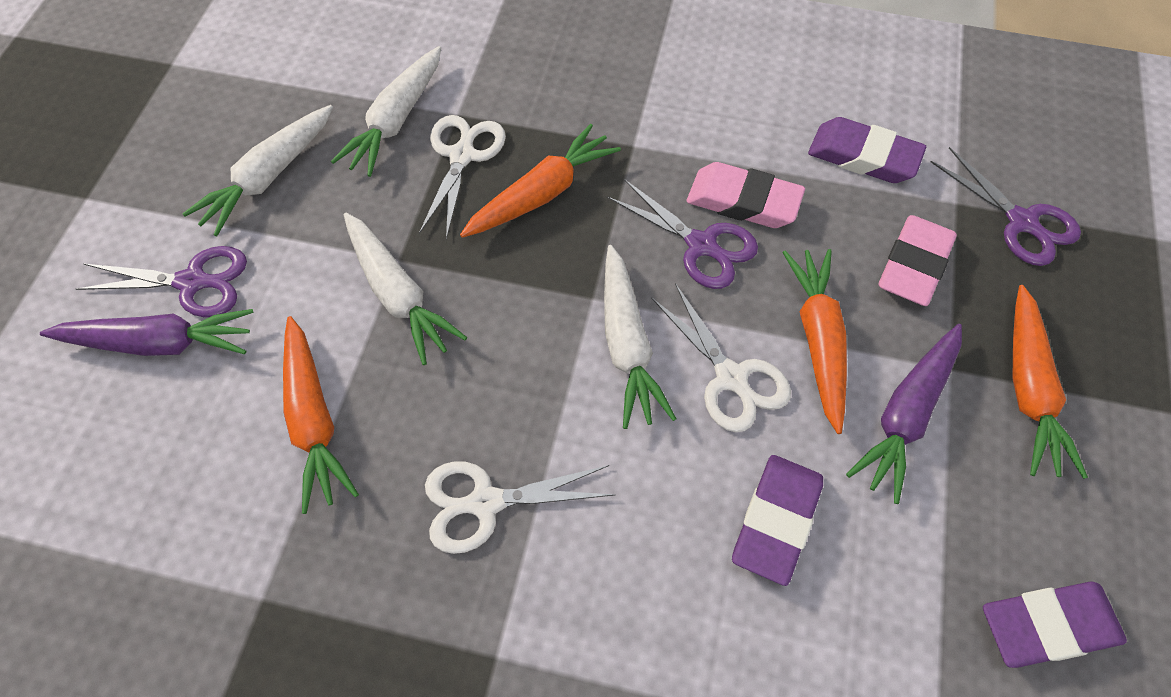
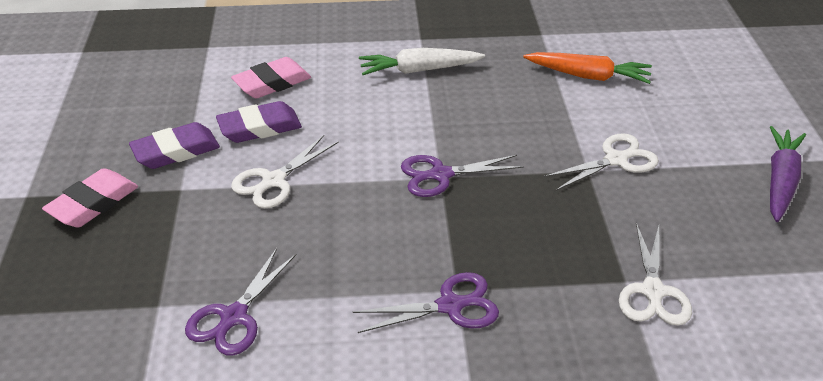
orange carrot: 4 -> 1
purple carrot: 2 -> 1
purple eraser: 3 -> 2
white carrot: 4 -> 1

